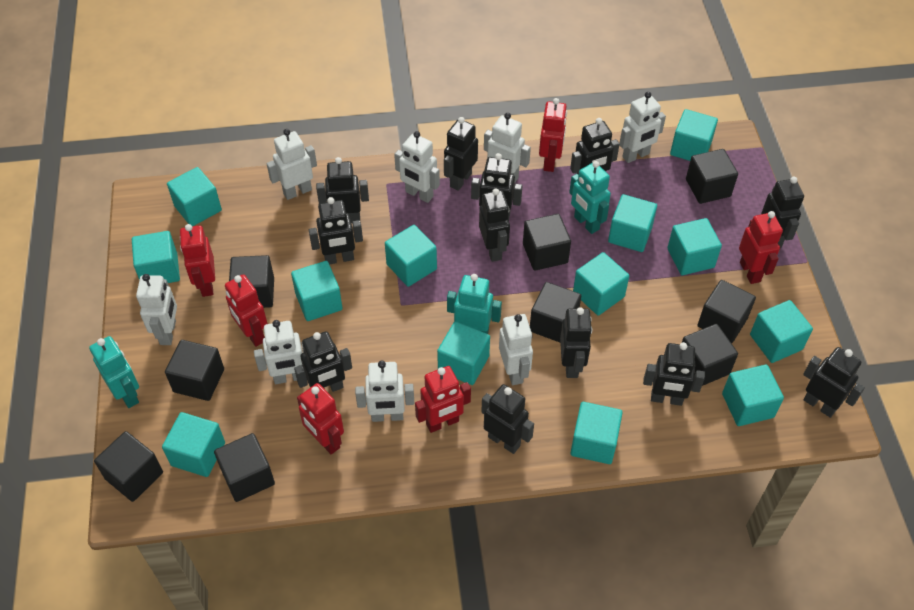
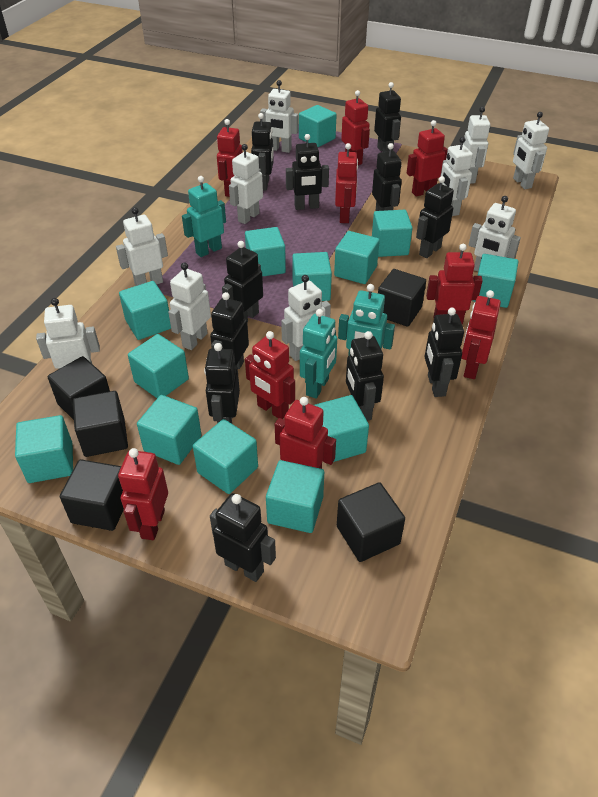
black cube: 9 -> 5
black robot: 12 -> 11
red robot: 6 -> 9
white robot: 8 -> 10

